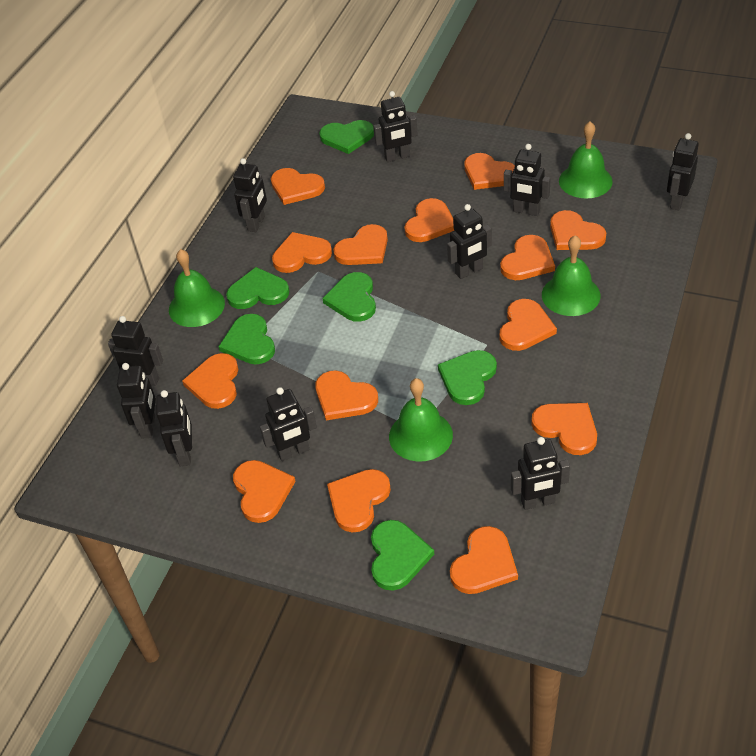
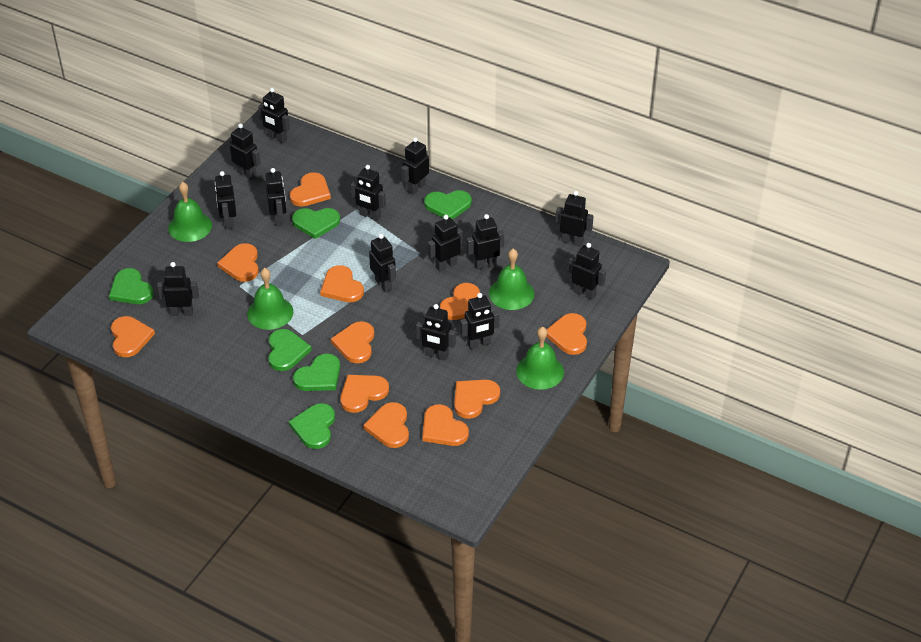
black robot: 10 -> 14
orange heart: 14 -> 11

